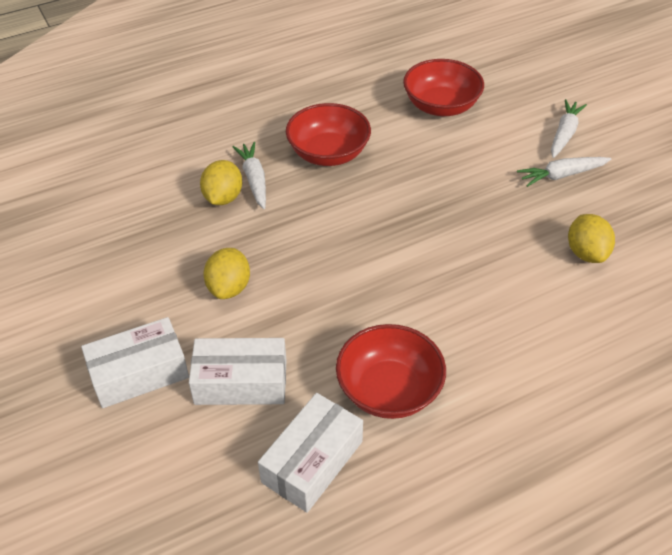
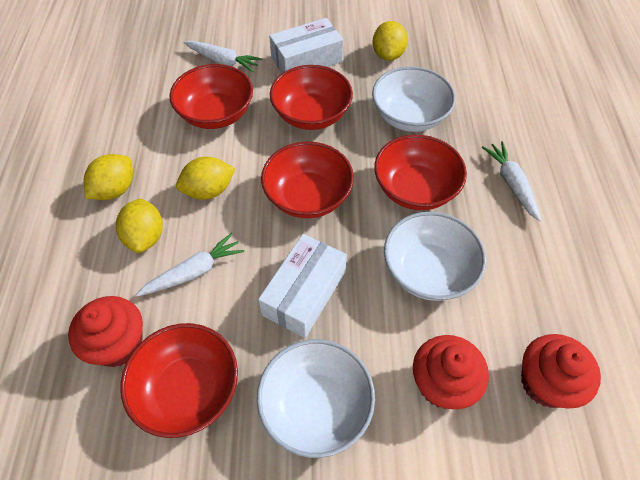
red bowl: 3 -> 5
red cupcake: 0 -> 3
white bowl: 0 -> 3
white box: 3 -> 2
yellow lemon: 3 -> 4

